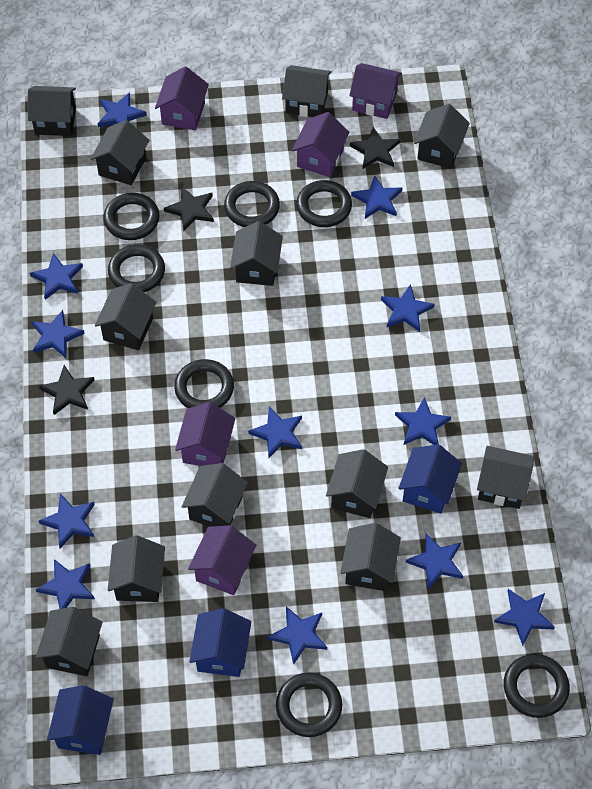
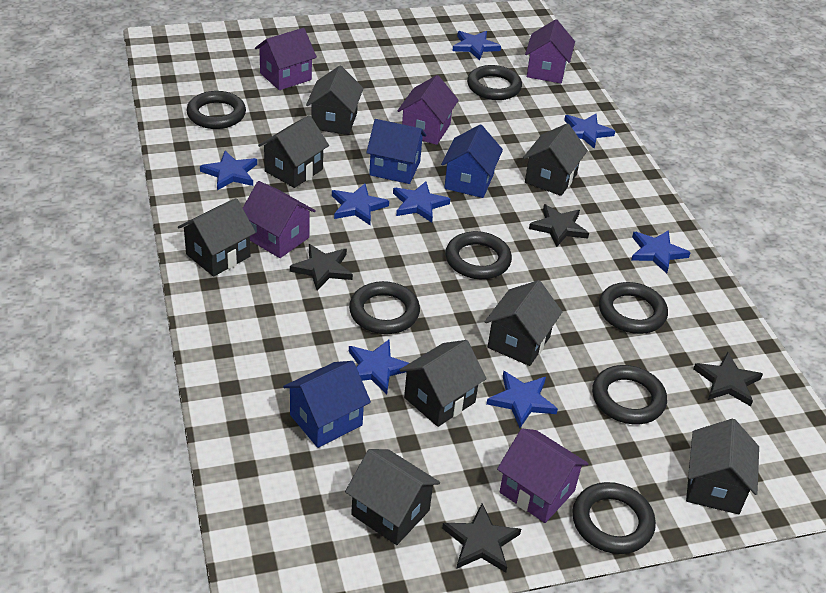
black house: 12 -> 8
black star: 3 -> 4
blue star: 12 -> 8

